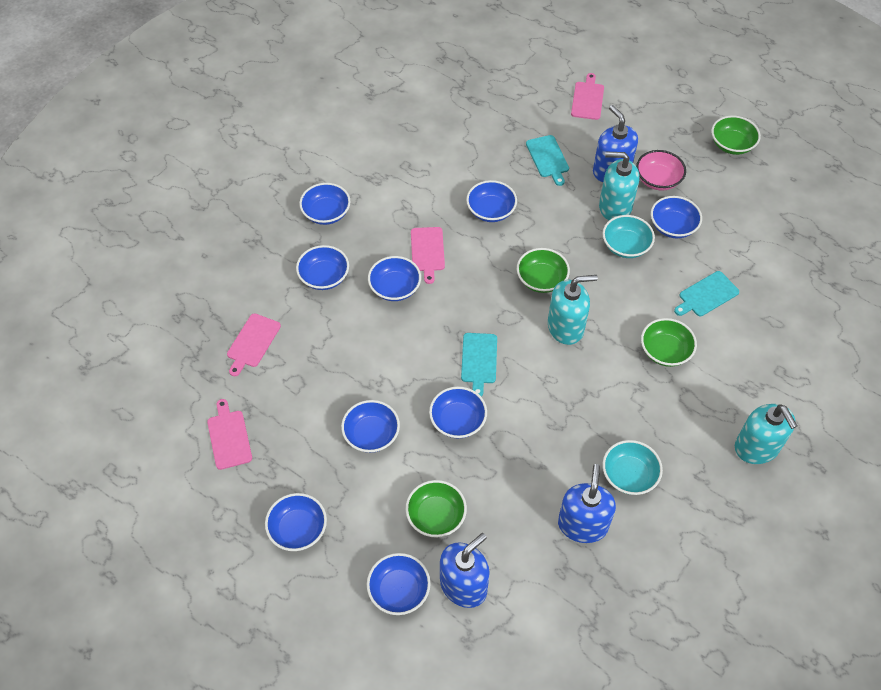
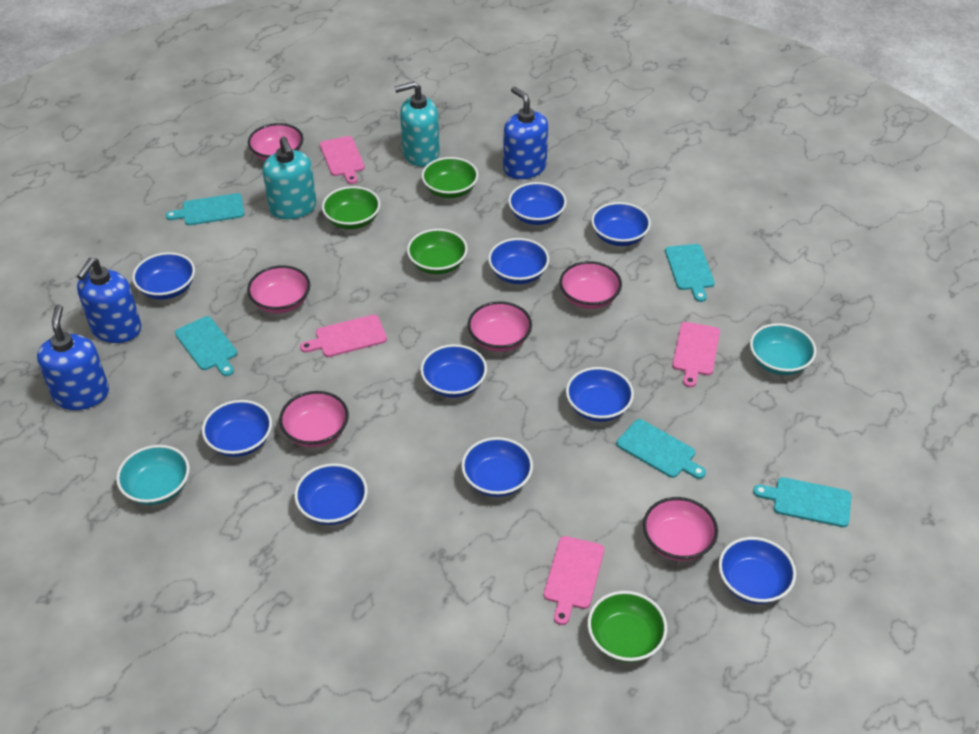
blue bowl: 9 -> 10
pink bowl: 1 -> 6
turquoise cutting board: 3 -> 5
turquoise soap dispenser: 3 -> 2

